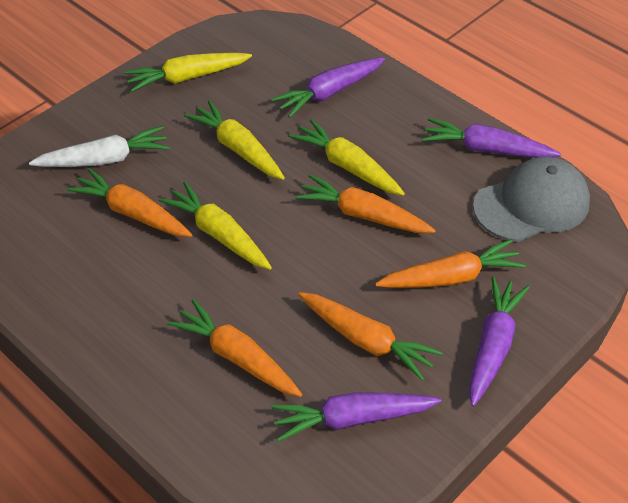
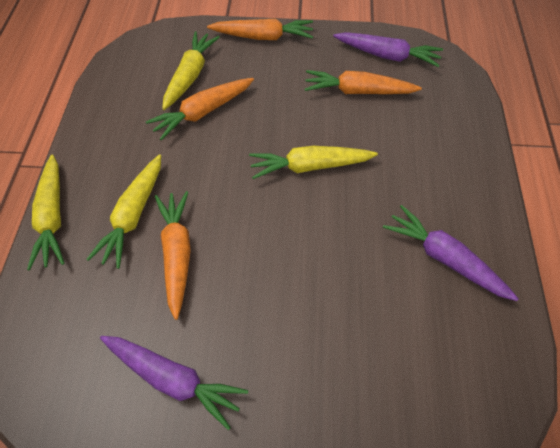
grey cap: 1 -> 0
orange carrot: 5 -> 4
purple carrot: 4 -> 3
white carrot: 1 -> 0

